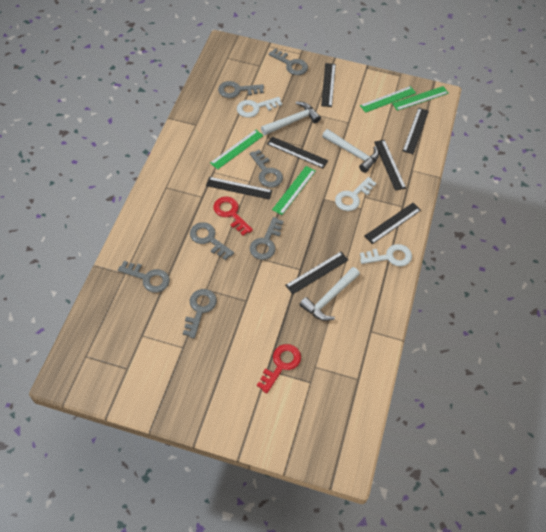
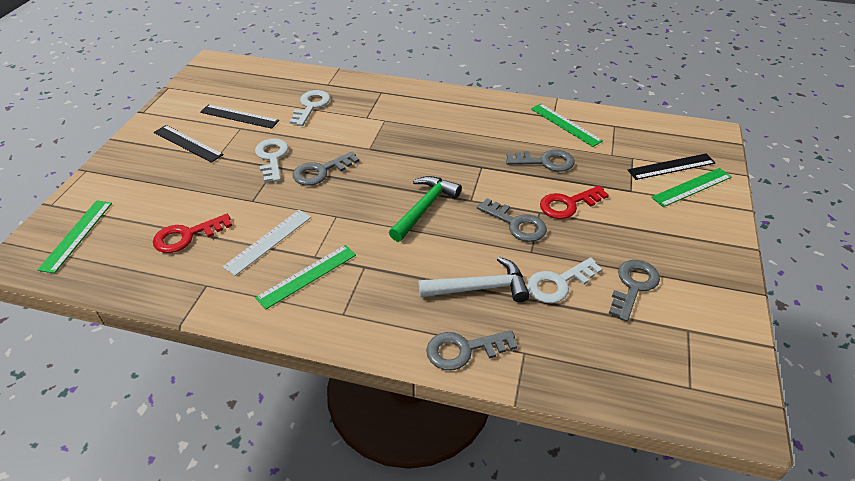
black ruler: 7 -> 3
green hammer: 0 -> 1
grey key: 7 -> 5
white hammer: 3 -> 1
white ruler: 0 -> 1

